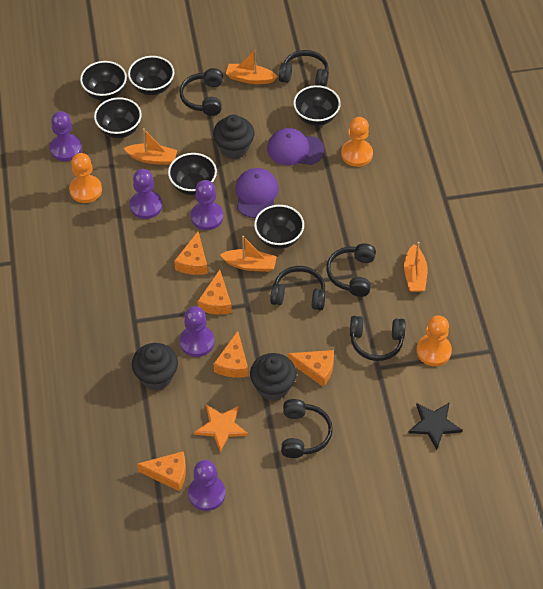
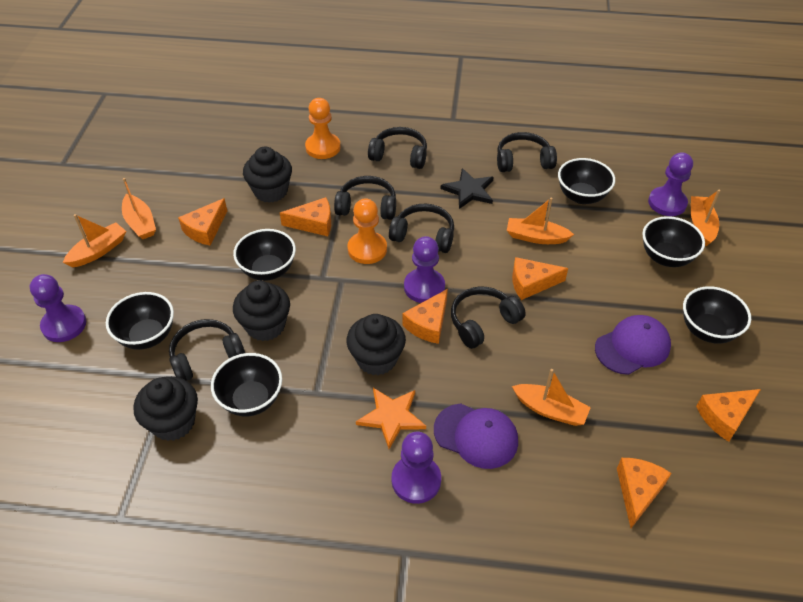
black cupcake: 3 -> 4
orange boat: 4 -> 5
orange cheese: 5 -> 6
orange pawn: 3 -> 2
purple pawn: 5 -> 4

